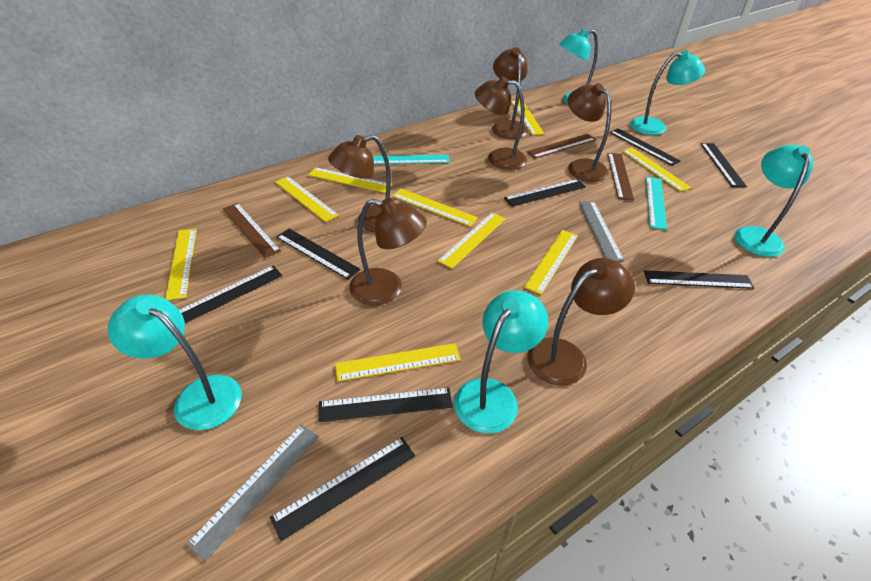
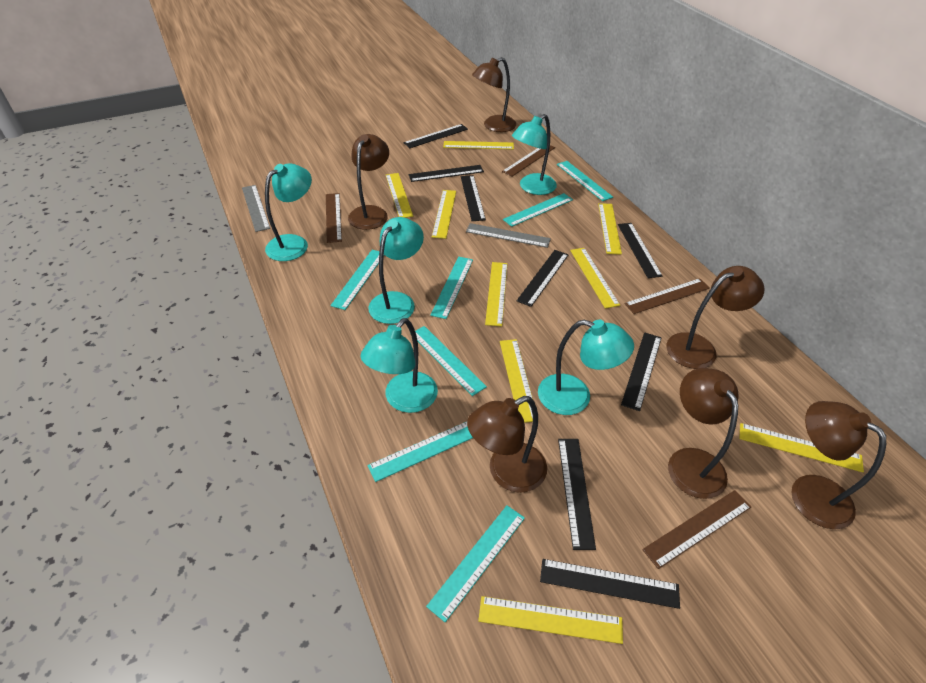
brown ruler: 3 -> 4
turquoise ruler: 2 -> 7

